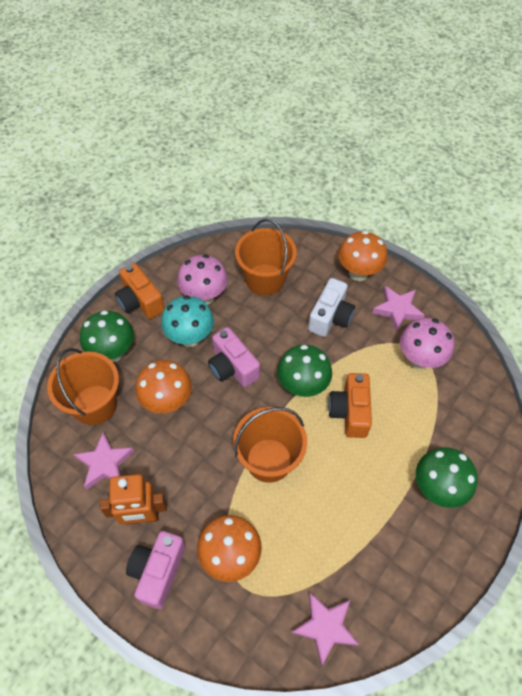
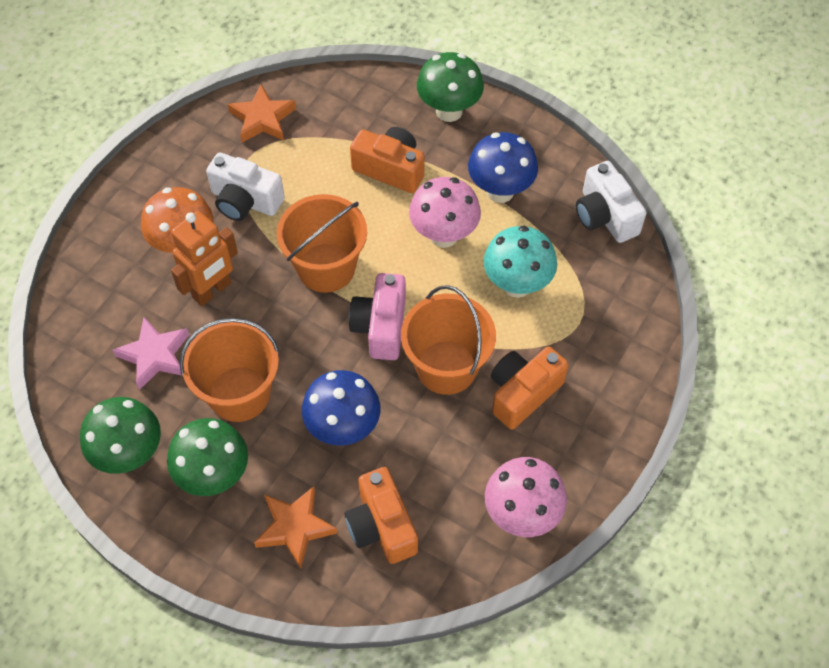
blue mushroom: 0 -> 2
orange camera: 2 -> 3
orange mushroom: 3 -> 1
orange star: 0 -> 2
pink camera: 2 -> 1
pink star: 3 -> 1
white camera: 1 -> 2

